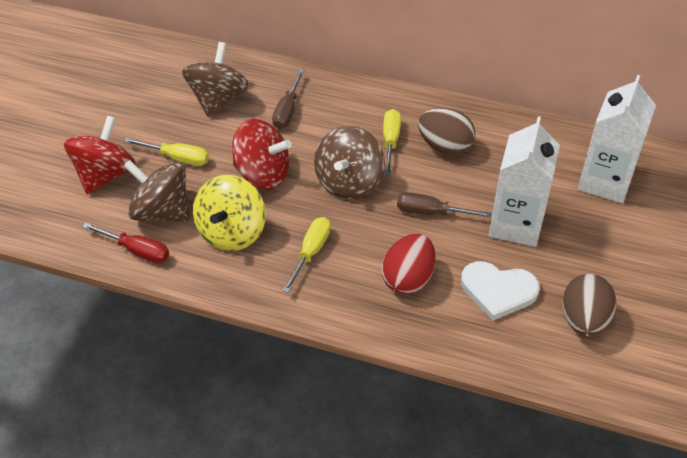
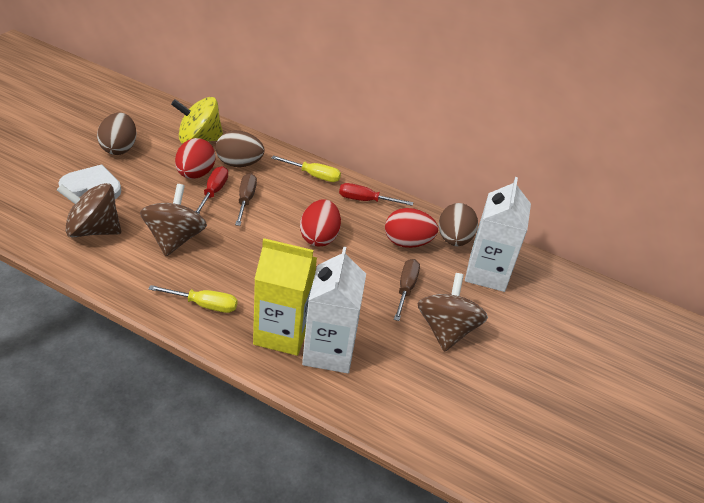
brown egg: 2 -> 3
red egg: 1 -> 3
red screwdriver: 1 -> 2
red spinning top: 2 -> 0
yellow carton: 0 -> 1
yellow screwdriver: 3 -> 2

